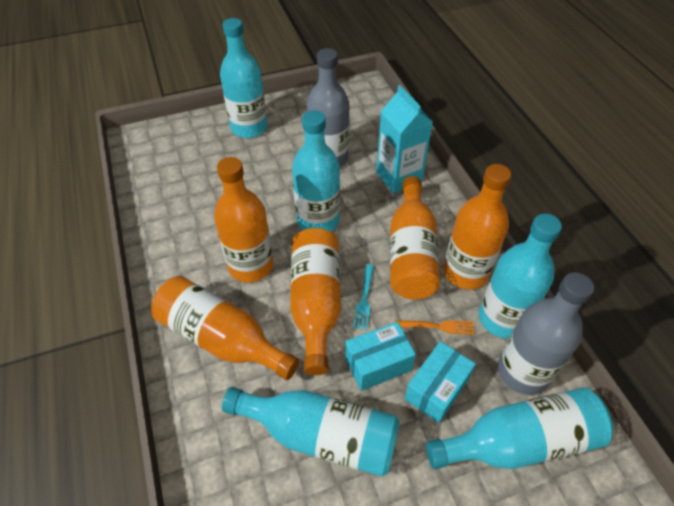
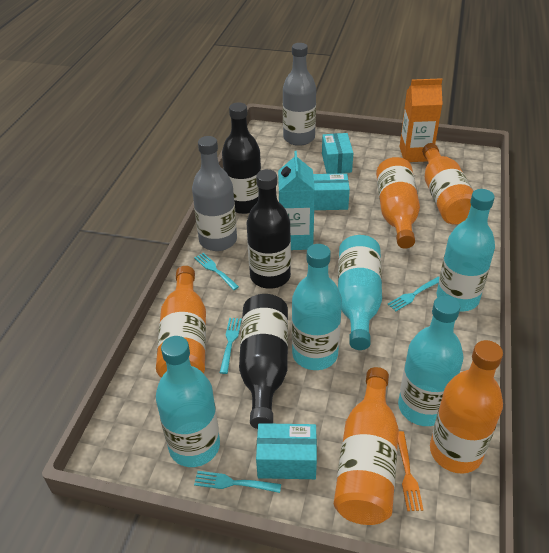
black bottle: 0 -> 3
orange carton: 0 -> 1
turquoise box: 2 -> 3
turquoise fork: 1 -> 4

